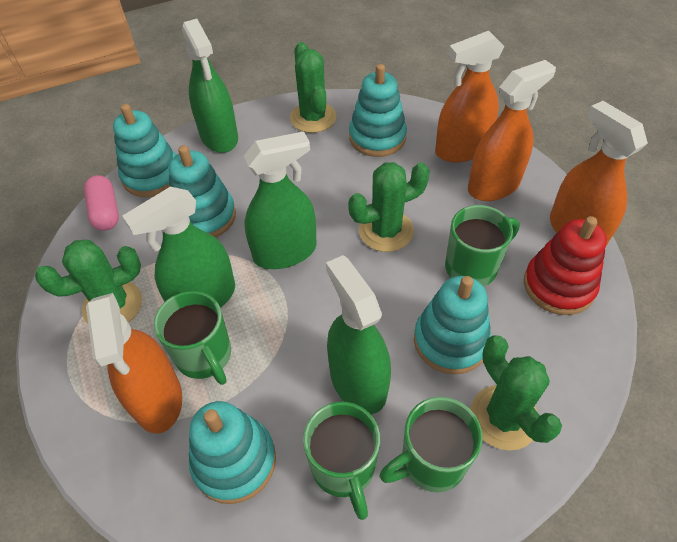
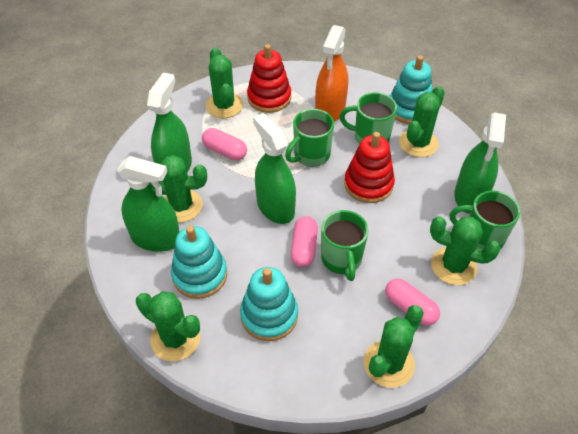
green cactus: 4 -> 6
orange spray bottle: 4 -> 1
pink capsule: 1 -> 3
red stacking toy: 1 -> 2
turquoise stacking toy: 5 -> 3

